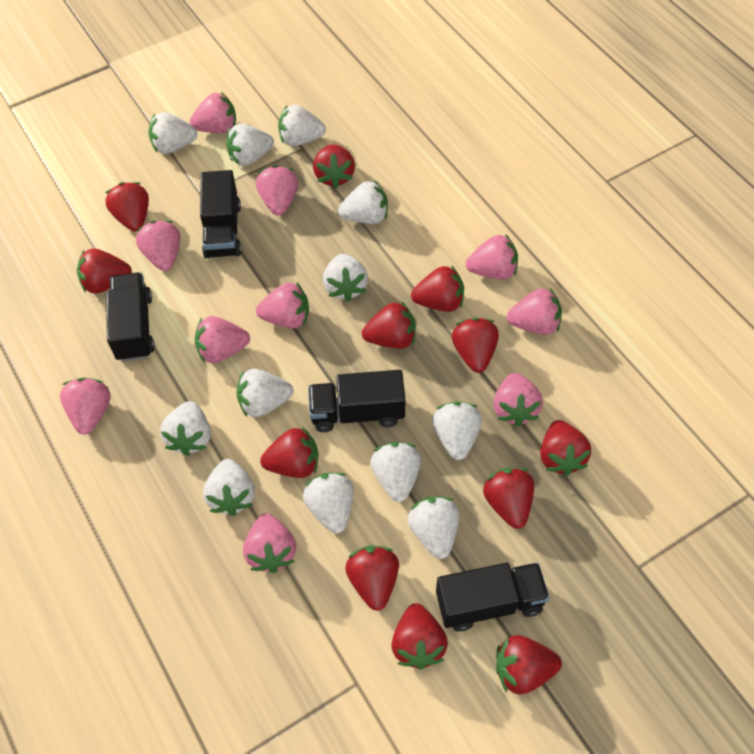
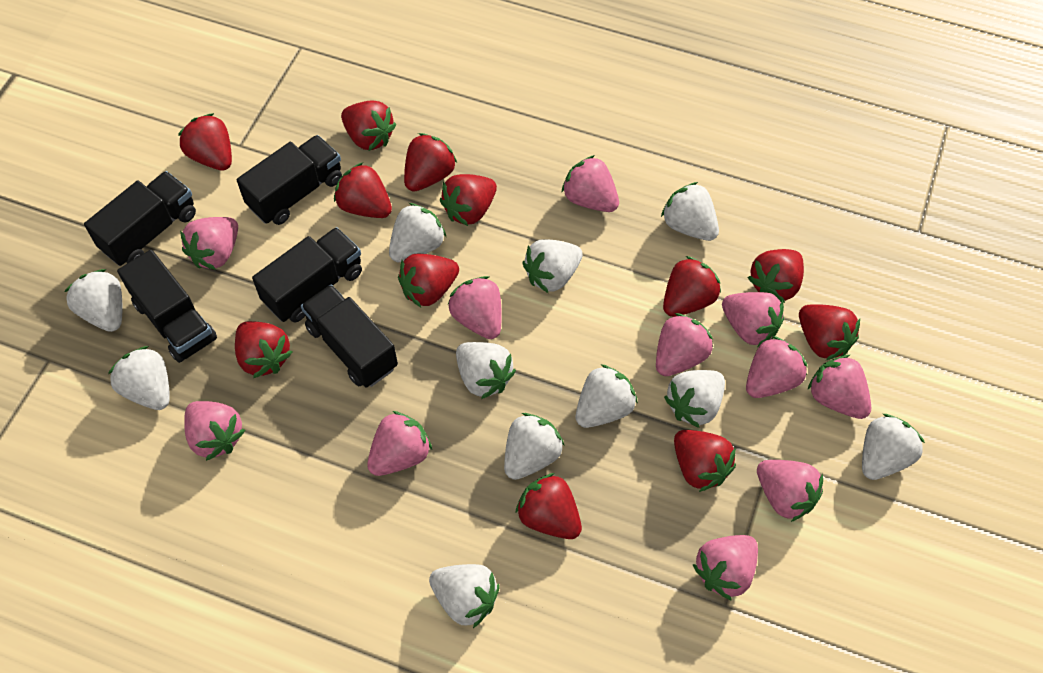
black truck: 4 -> 5
pink strawberry: 10 -> 11
white strawberry: 12 -> 11

